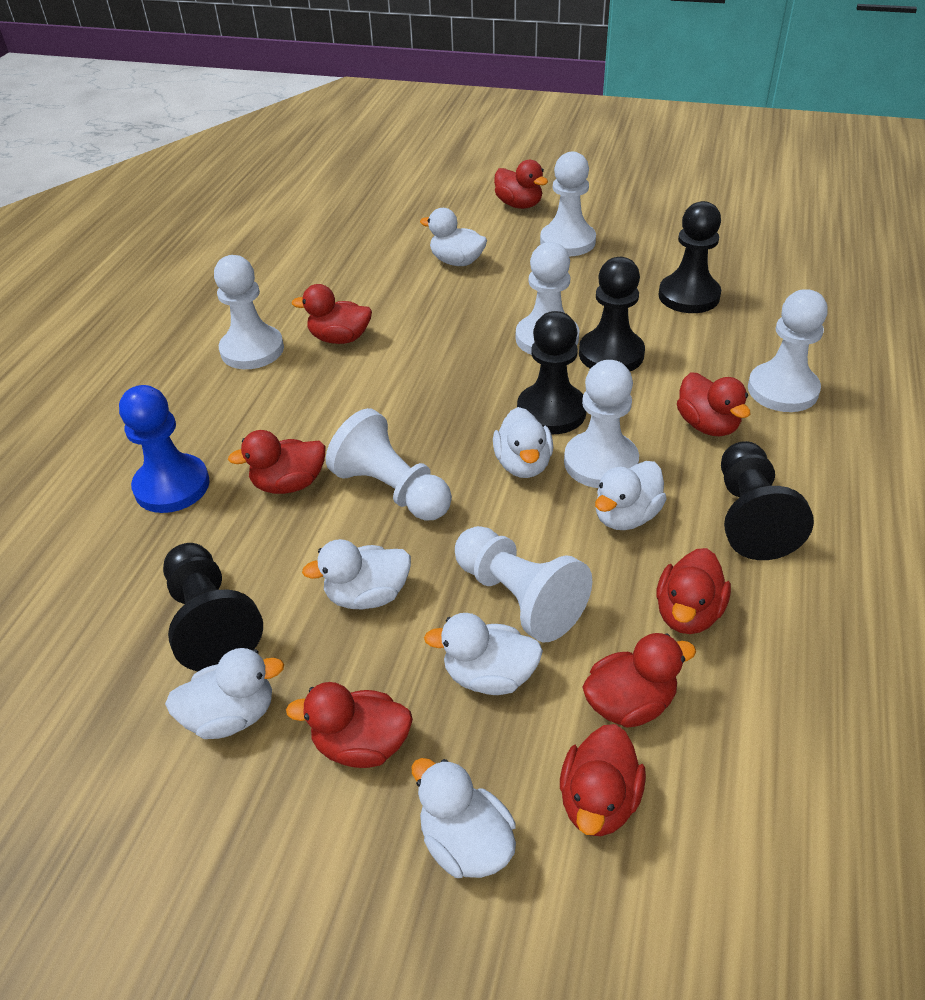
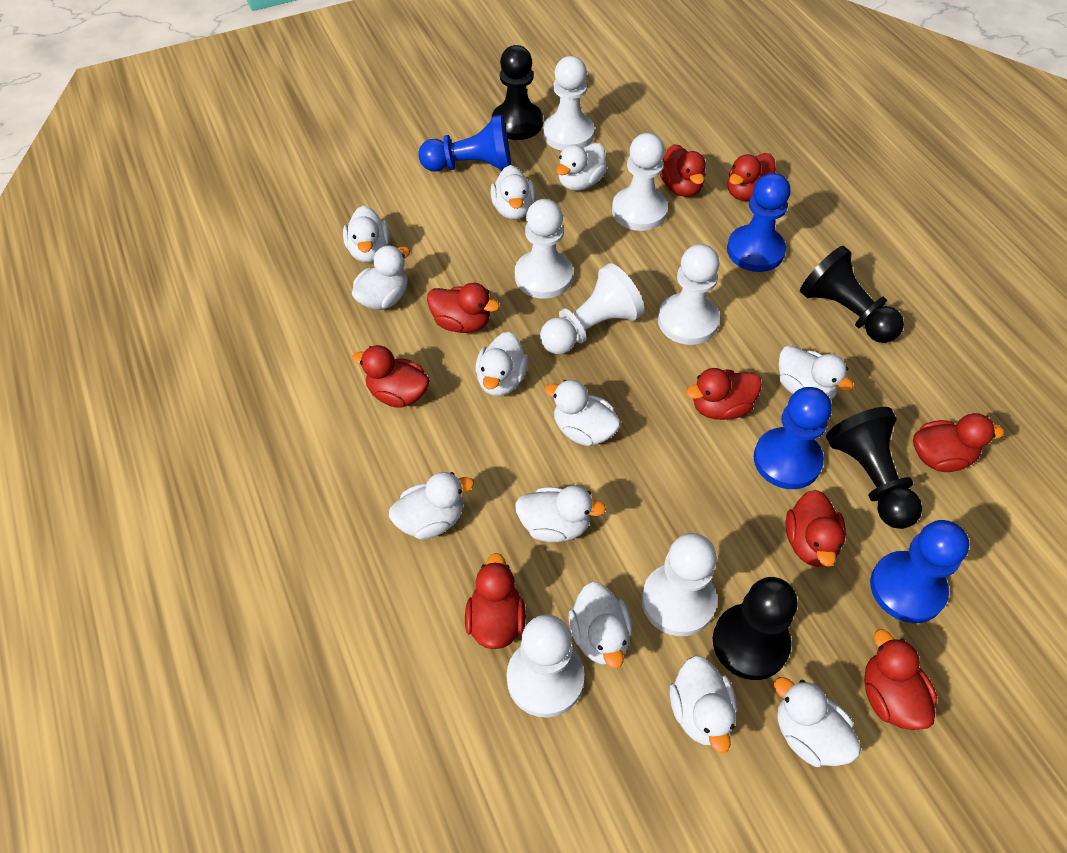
black pawn: 5 -> 4
blue pawn: 1 -> 4
red duck: 8 -> 9
white duck: 7 -> 12

